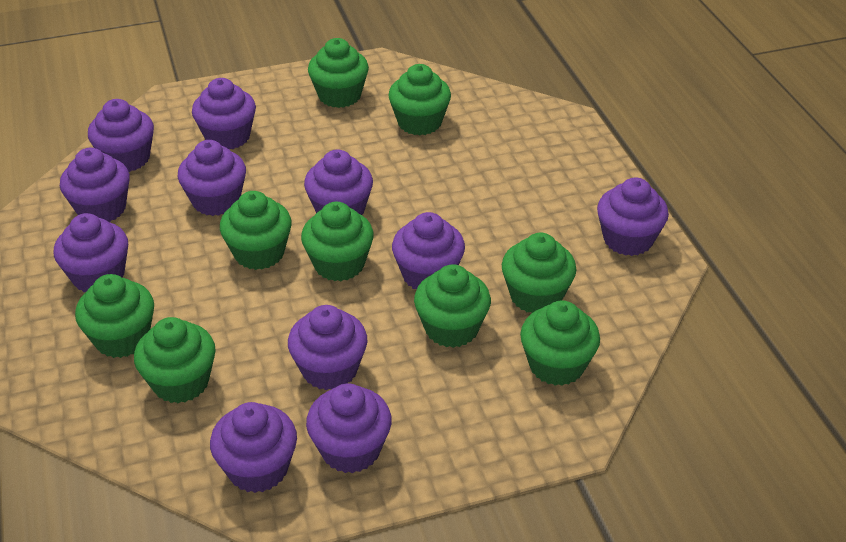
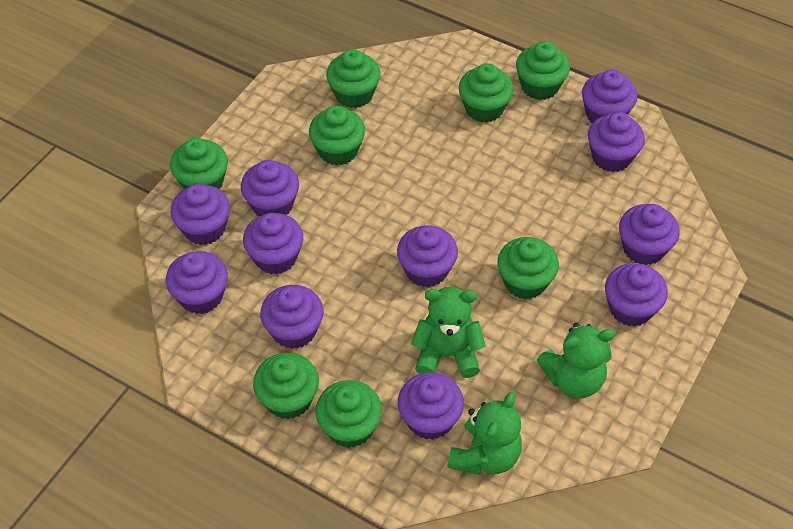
green cupcake: 9 -> 8
green teddy bear: 0 -> 3

